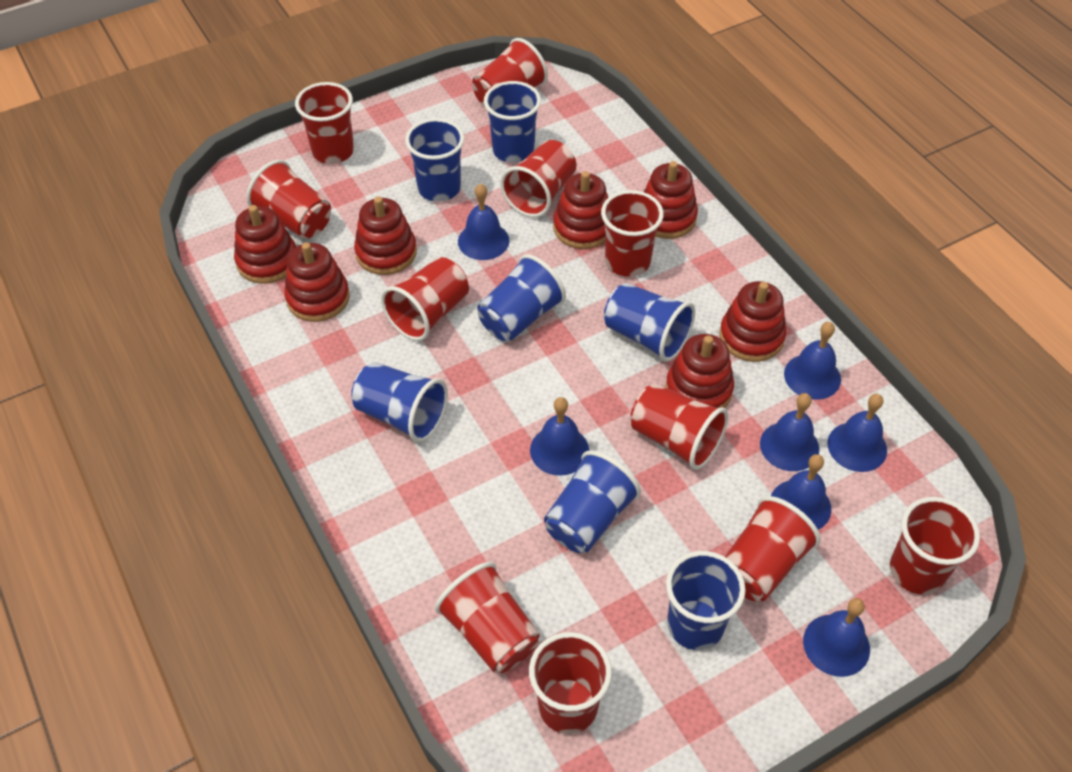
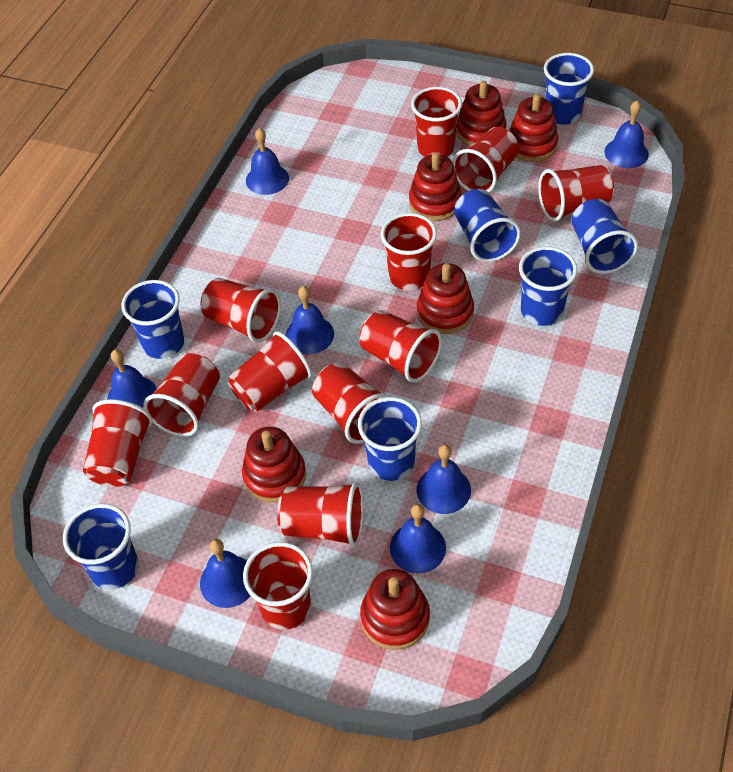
red cup: 11 -> 12
red stacking toy: 7 -> 6

